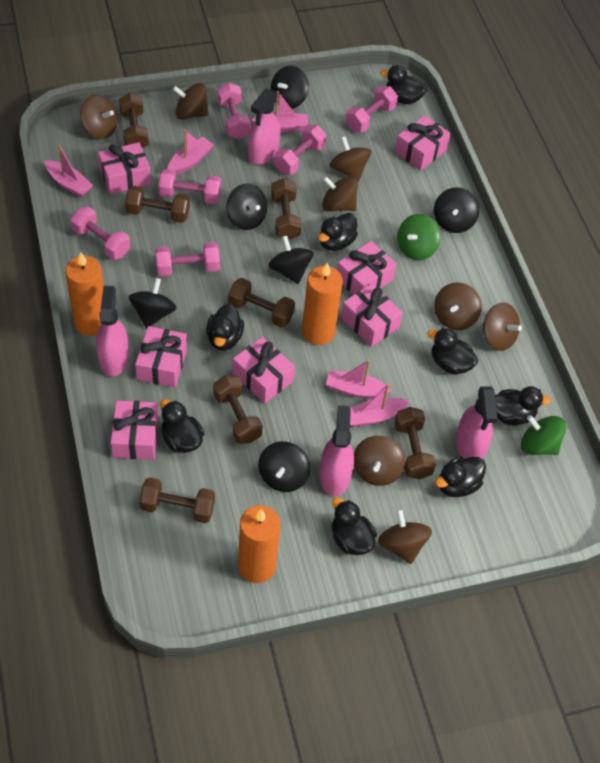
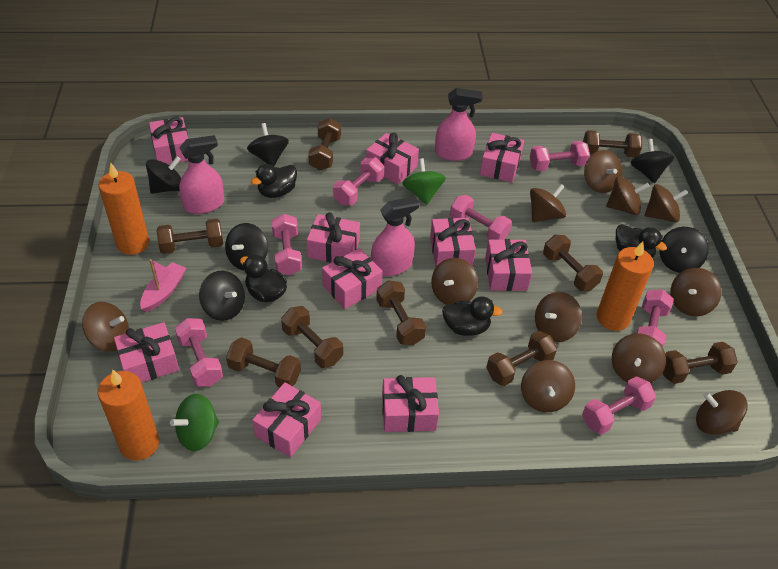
black duck: 8 -> 4
brown dumbbell: 7 -> 9
brown spinning top: 8 -> 11
pink boat: 5 -> 1
pink dumbbell: 6 -> 7
pink gift: 7 -> 10
pink spray bottle: 4 -> 3

